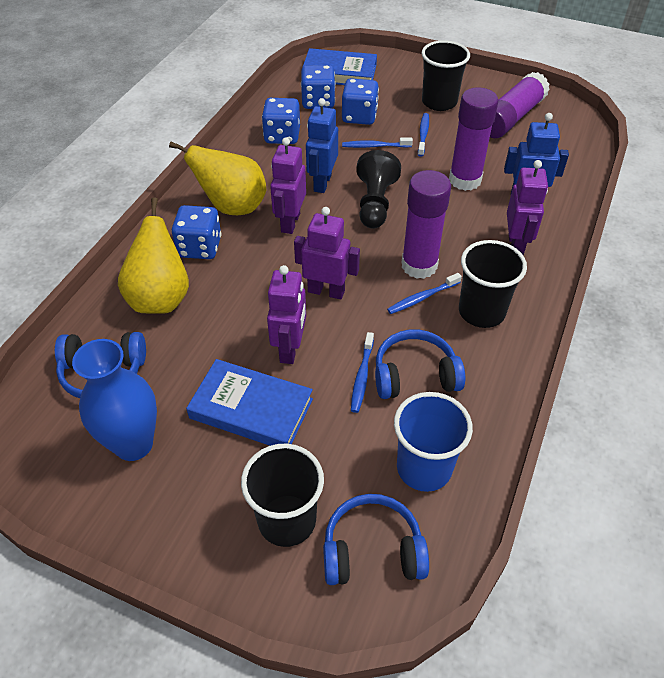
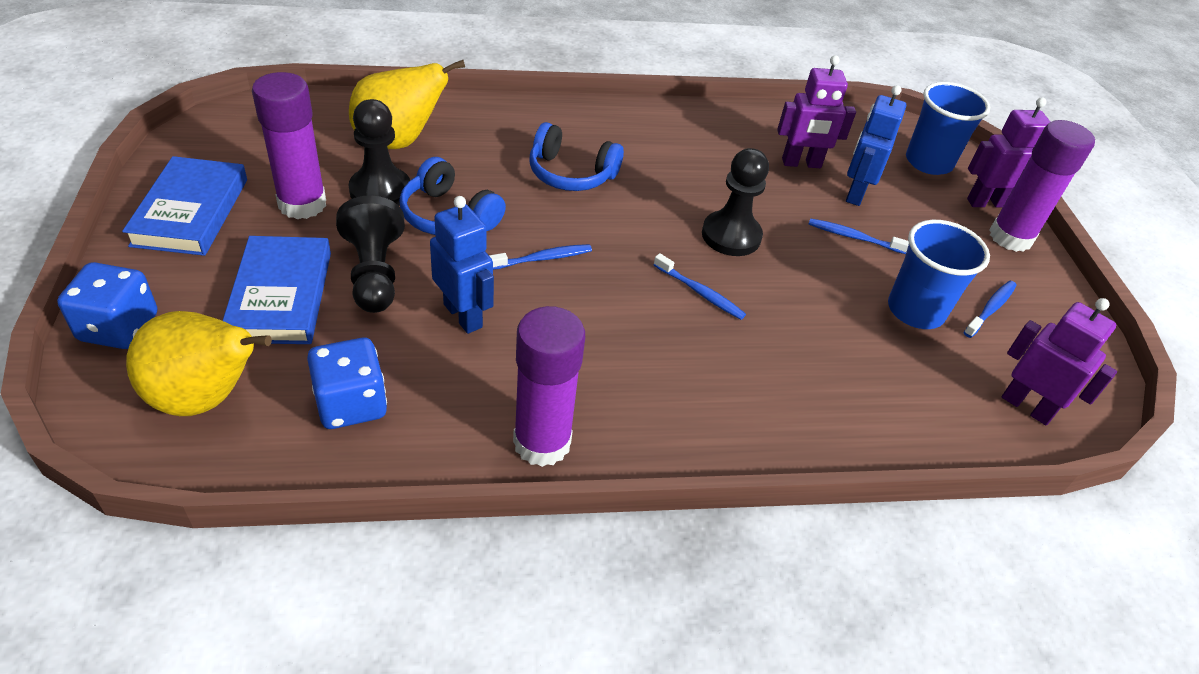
black cup: 3 -> 0
black pawn: 1 -> 3
blue cup: 1 -> 2
blue dice: 4 -> 2
blue headphones: 3 -> 2
blue vase: 1 -> 0
purple robot: 4 -> 3

